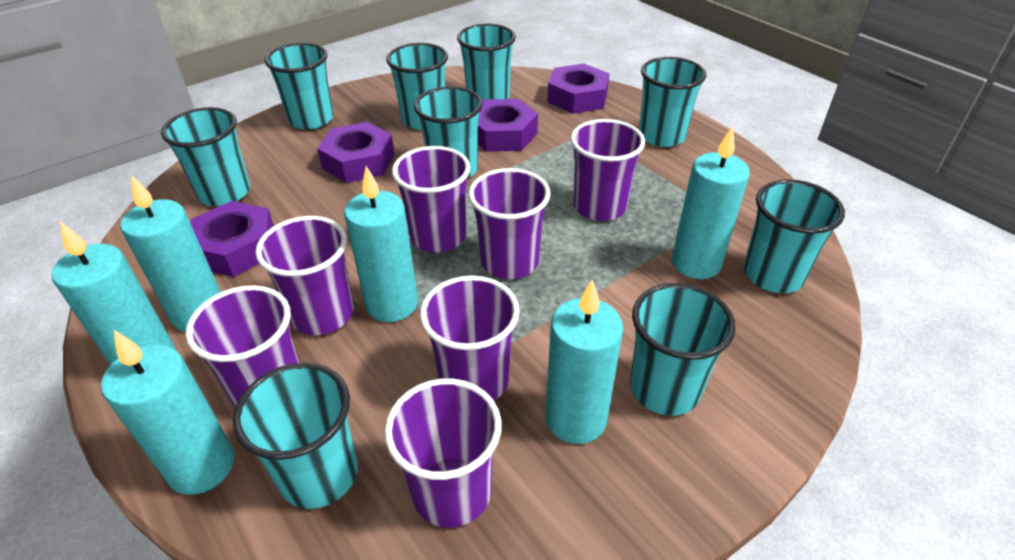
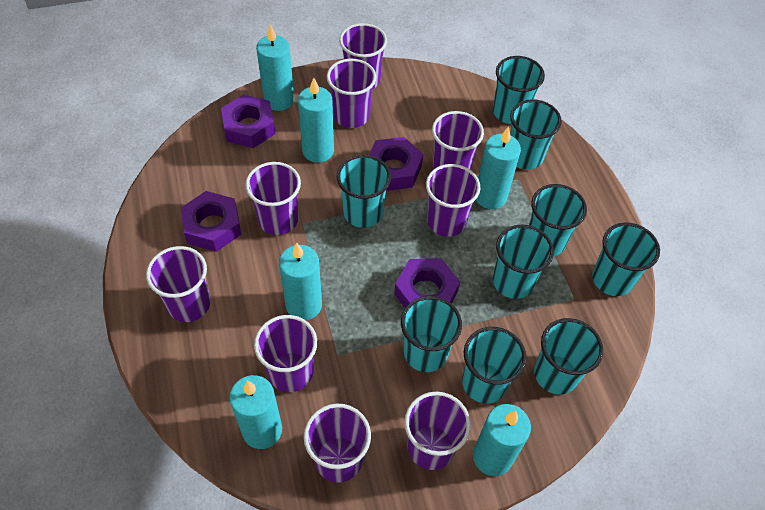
purple cup: 7 -> 9

